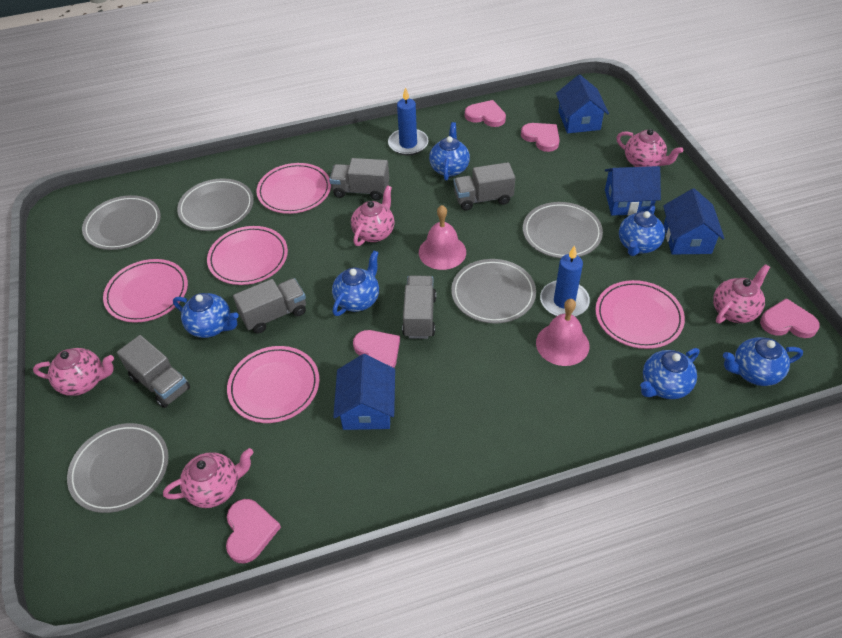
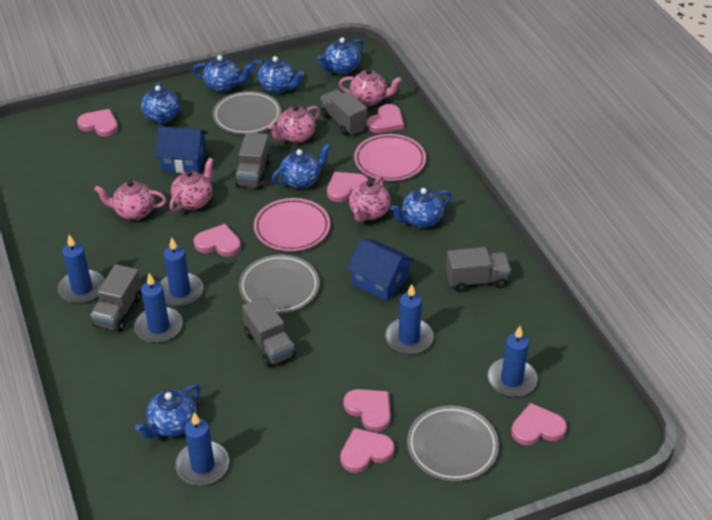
blue candle: 2 -> 6
blue house: 4 -> 2
blue teapot: 6 -> 7
grey plate: 5 -> 3
pink bell: 2 -> 0
pink heart: 5 -> 7
pink plate: 5 -> 2

